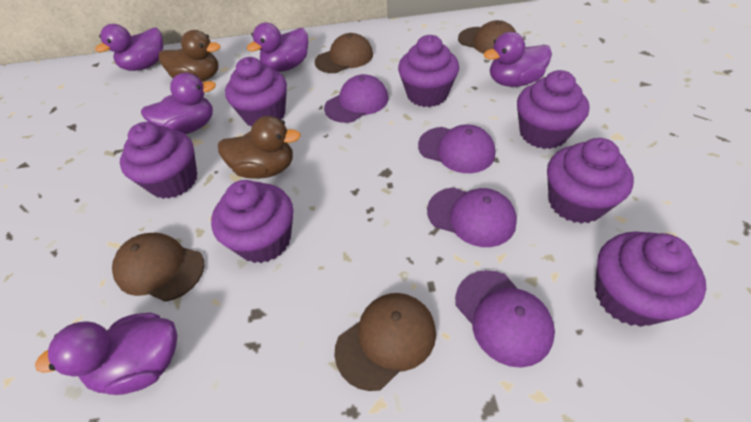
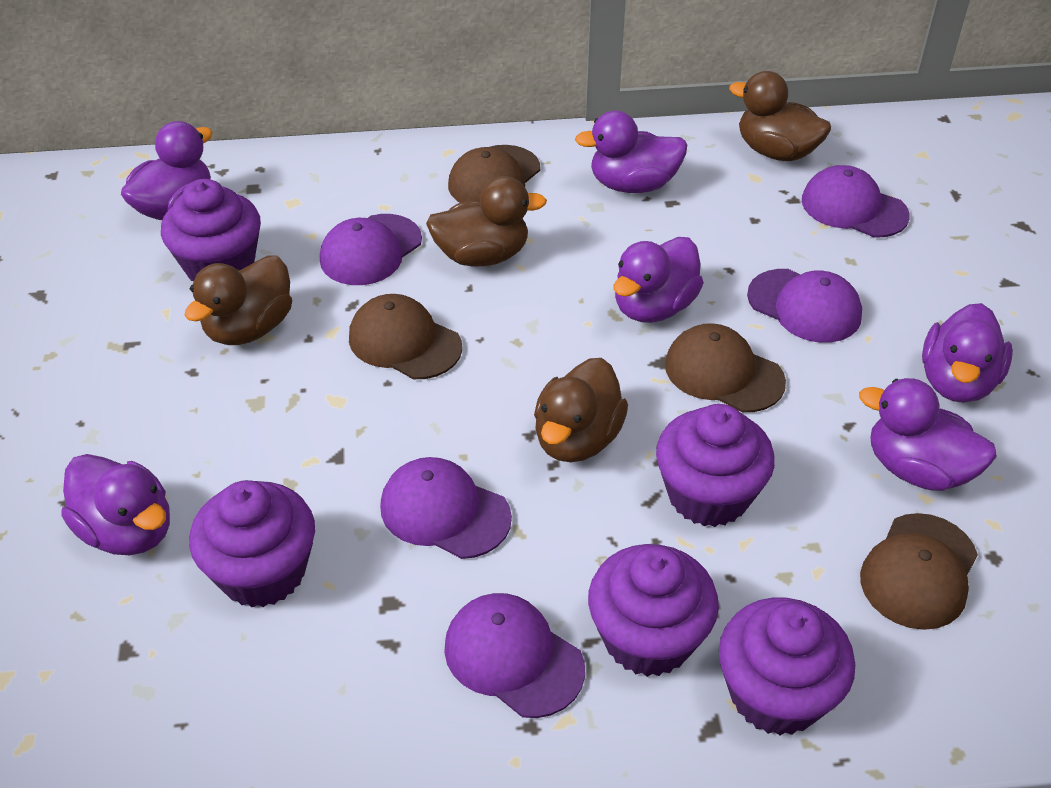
brown duck: 2 -> 4
purple cap: 4 -> 5
purple cupcake: 7 -> 5
purple duck: 5 -> 6

